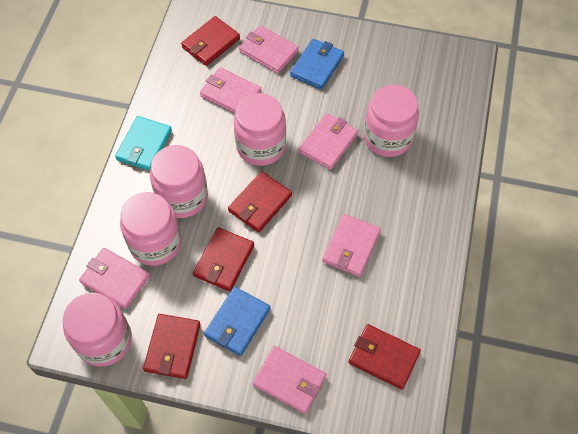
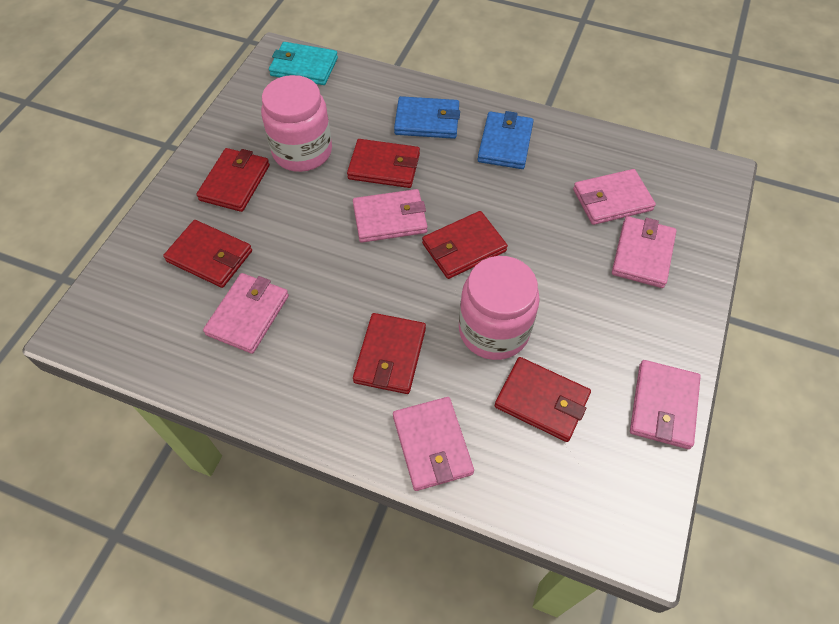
pink jar: 5 -> 2
red wallet: 5 -> 6

